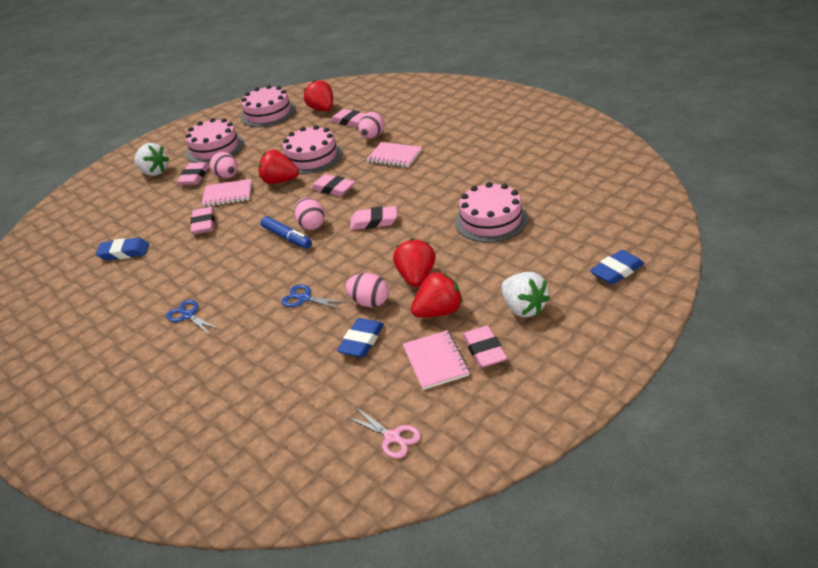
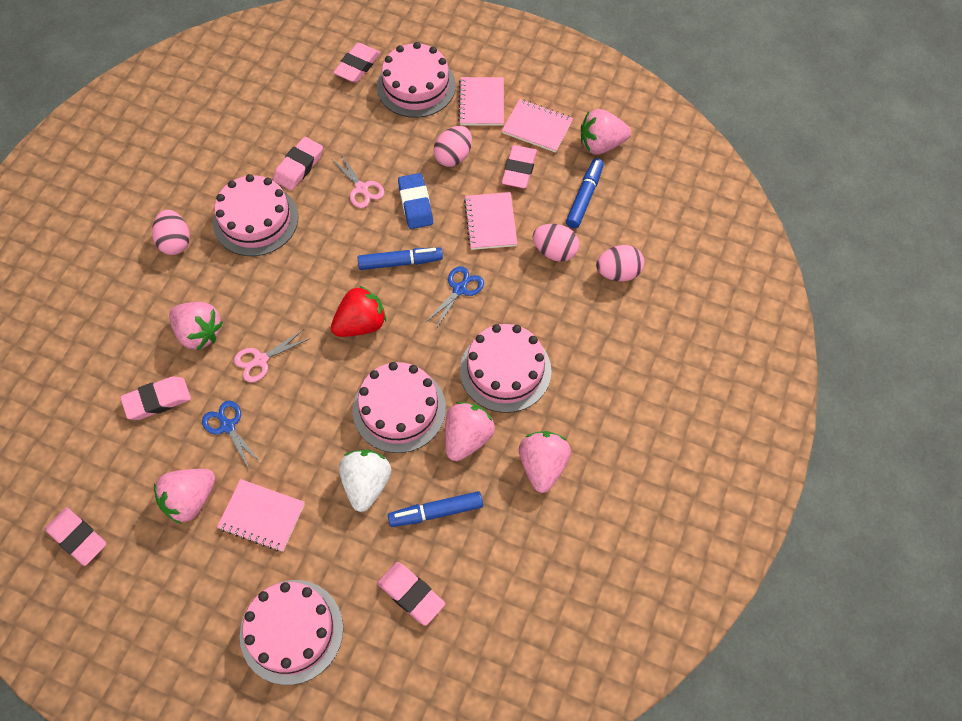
blue eraser: 3 -> 1
blue marker: 1 -> 3
pink cake: 4 -> 5
pink notebook: 3 -> 4
pink scissors: 1 -> 2
pink strawberry: 0 -> 5
red strawberry: 4 -> 1
white strawberry: 2 -> 1

